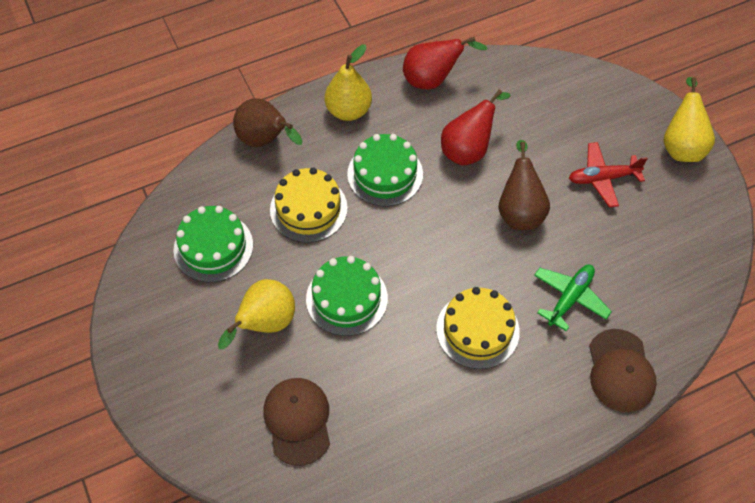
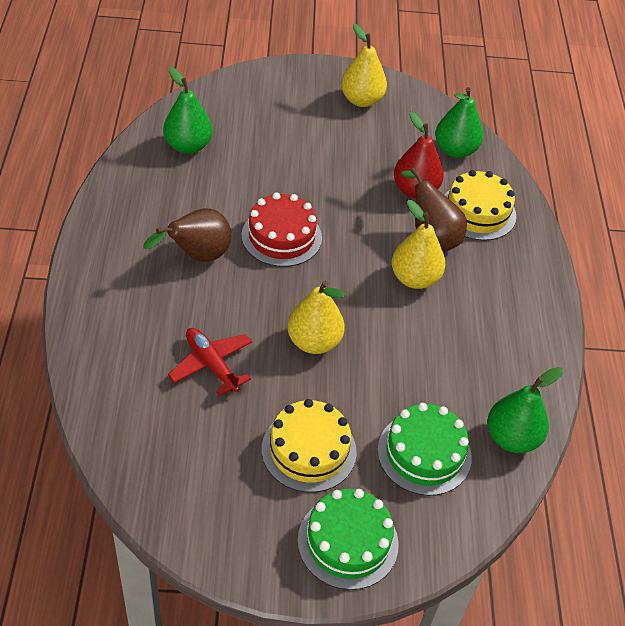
brown cap: 2 -> 0
green cake: 3 -> 2
green pear: 0 -> 3
green plane: 1 -> 0
red cake: 0 -> 1
red pear: 2 -> 1

